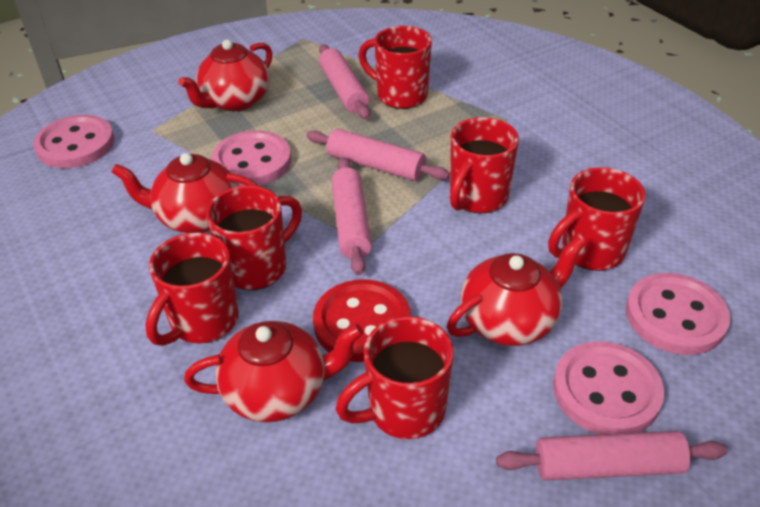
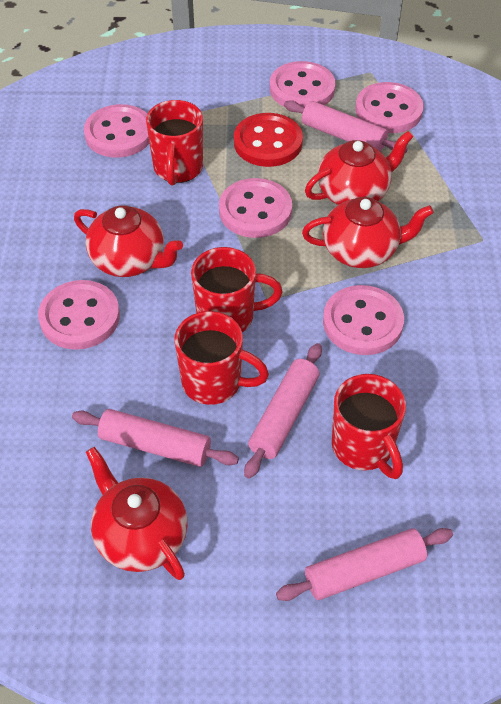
pink button: 4 -> 6
red mug: 6 -> 4

